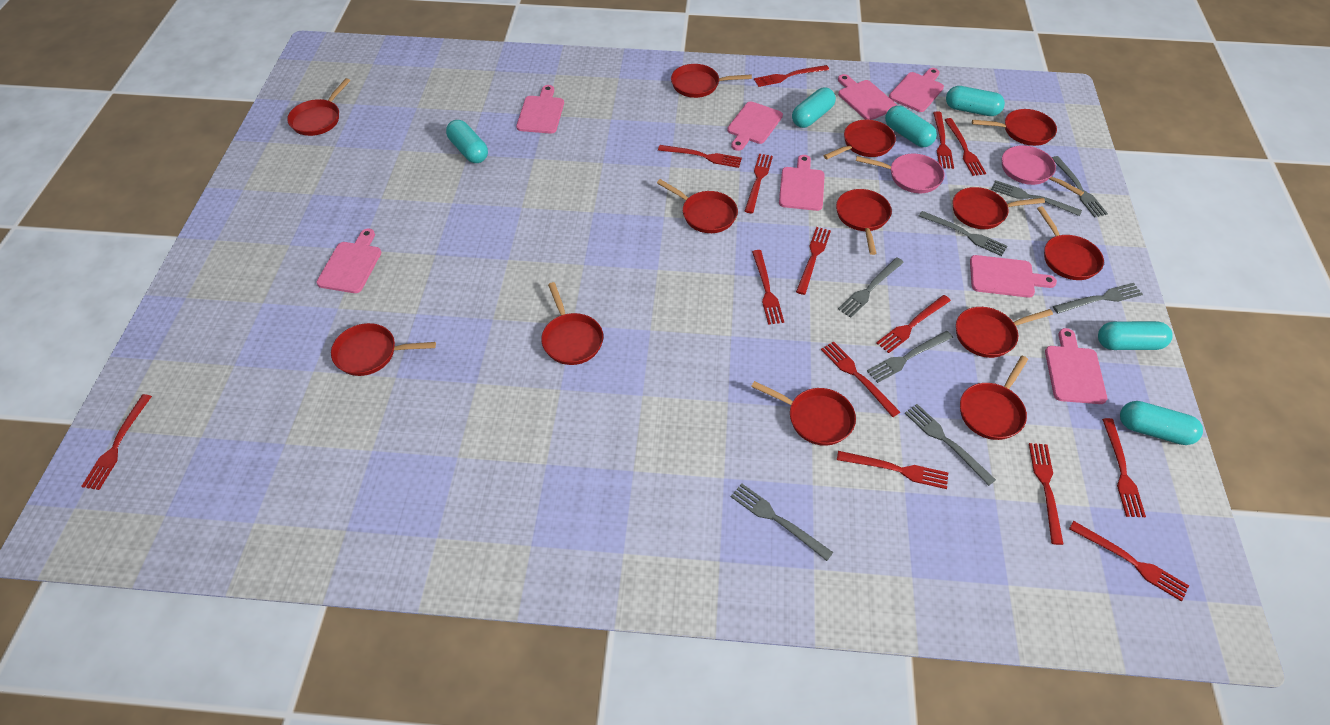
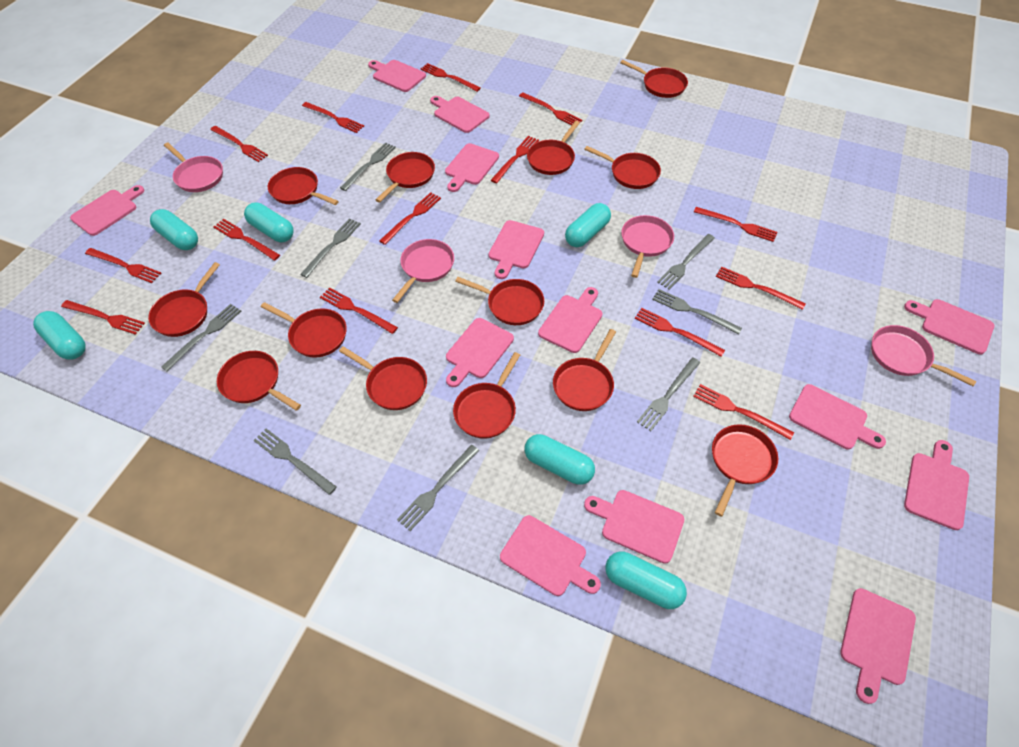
pink cutting board: 8 -> 13
pink pan: 2 -> 4

